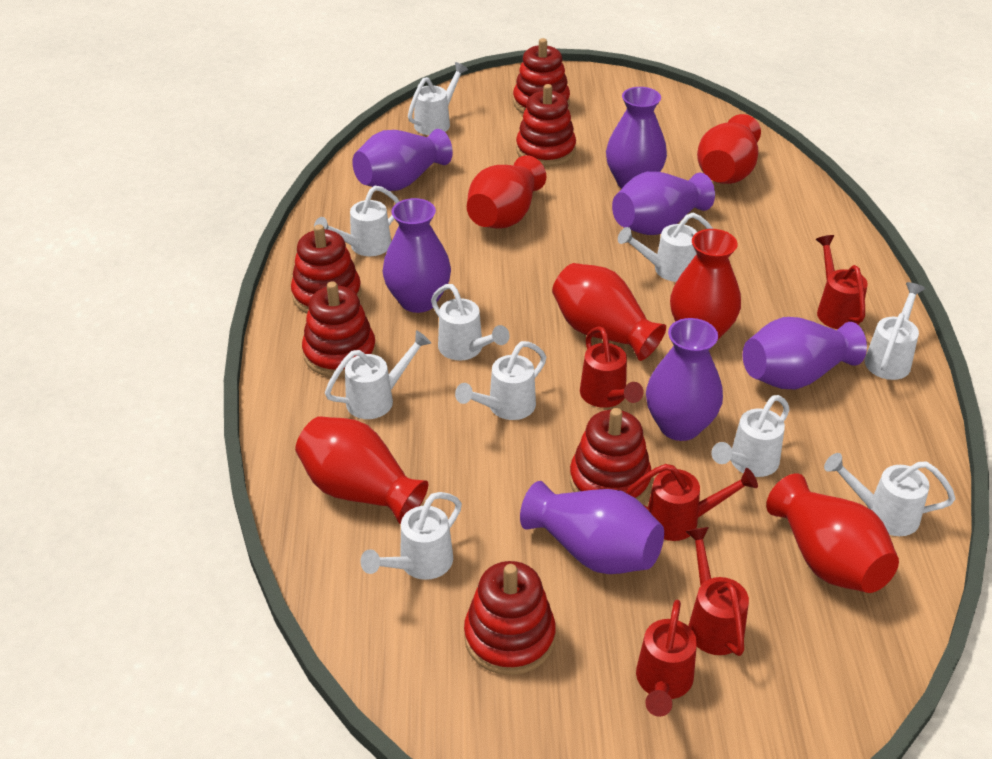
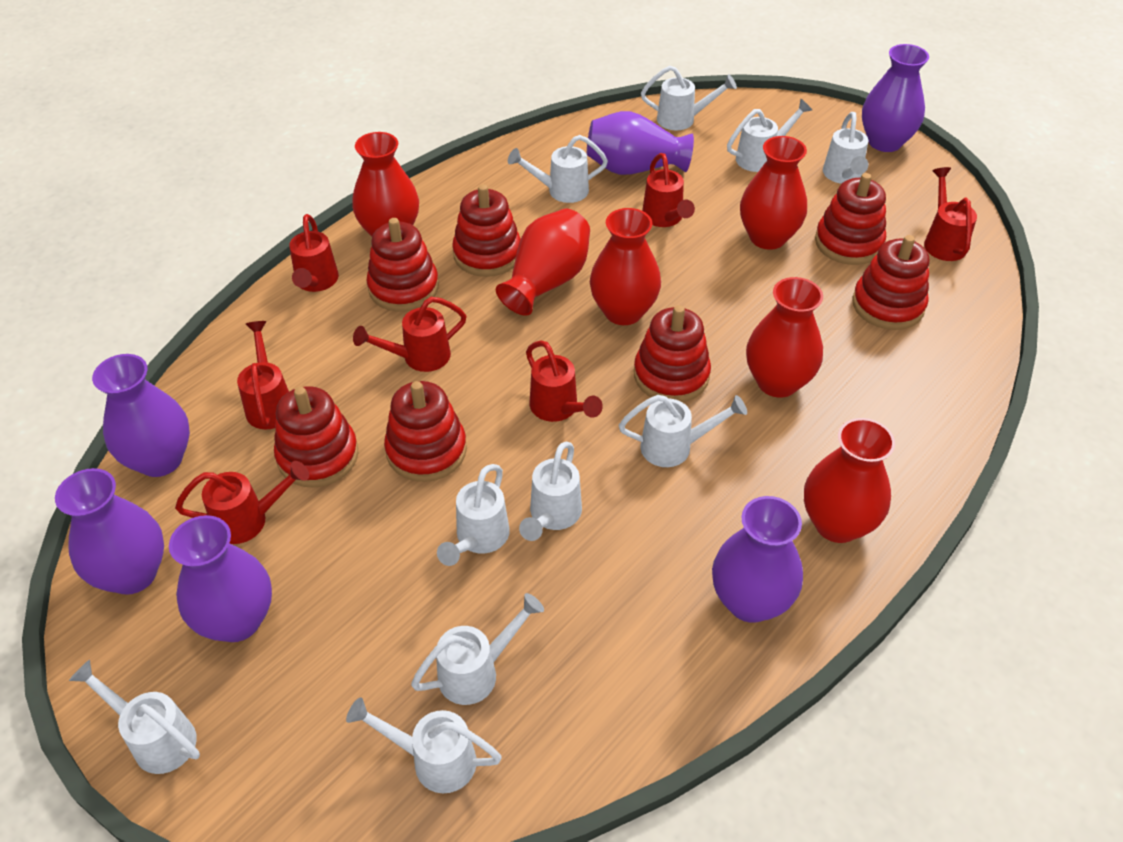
purple vase: 7 -> 6
red stacking toy: 6 -> 7
red watering can: 5 -> 7

